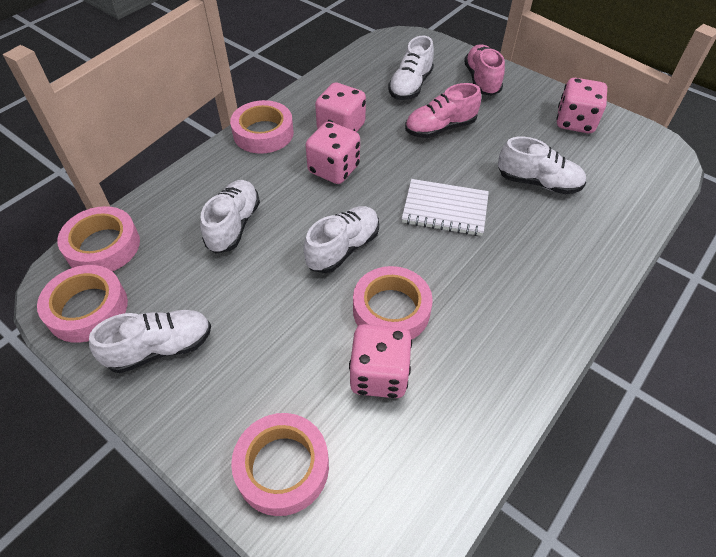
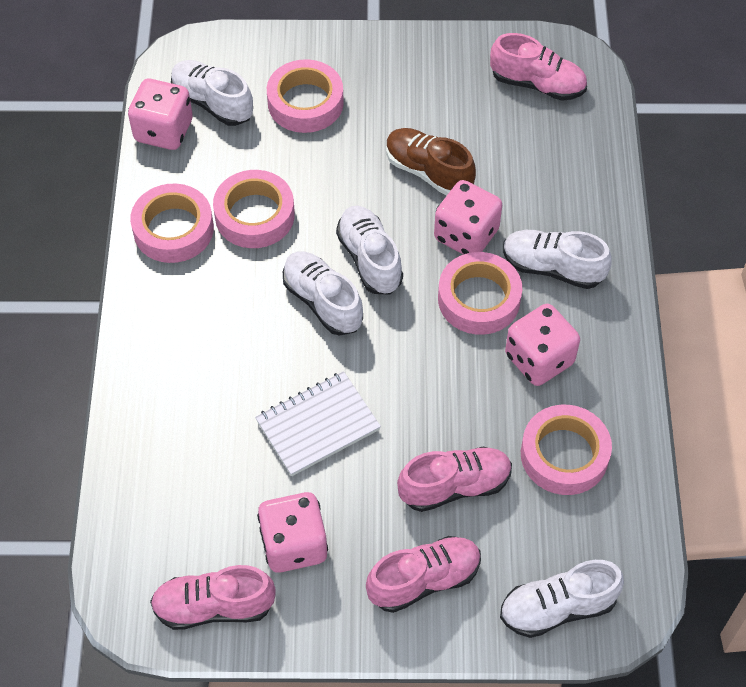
brown shoe: 0 -> 1
pink shoe: 2 -> 4

